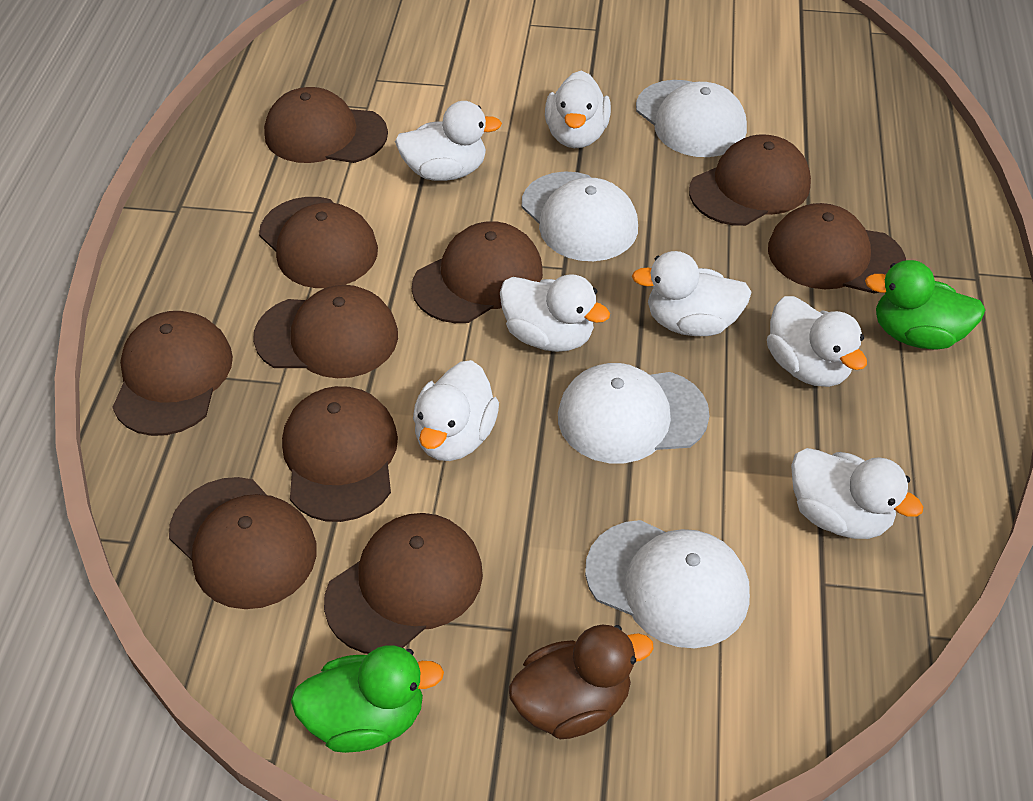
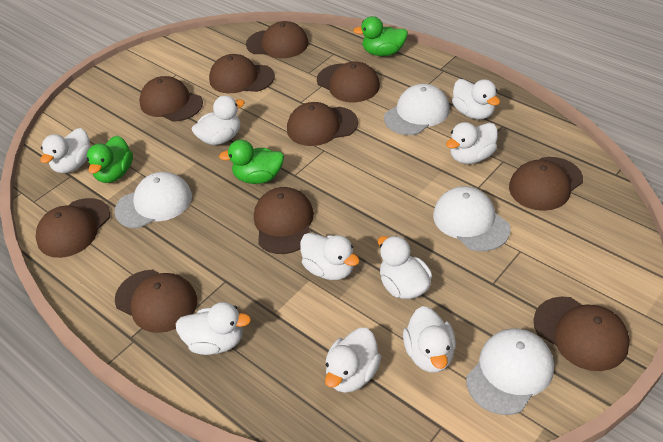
brown duck: 1 -> 0
green duck: 2 -> 3
white duck: 7 -> 9

